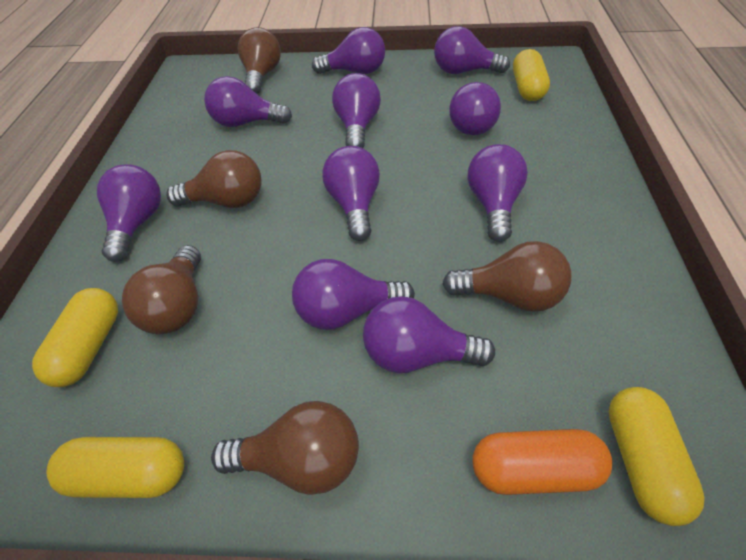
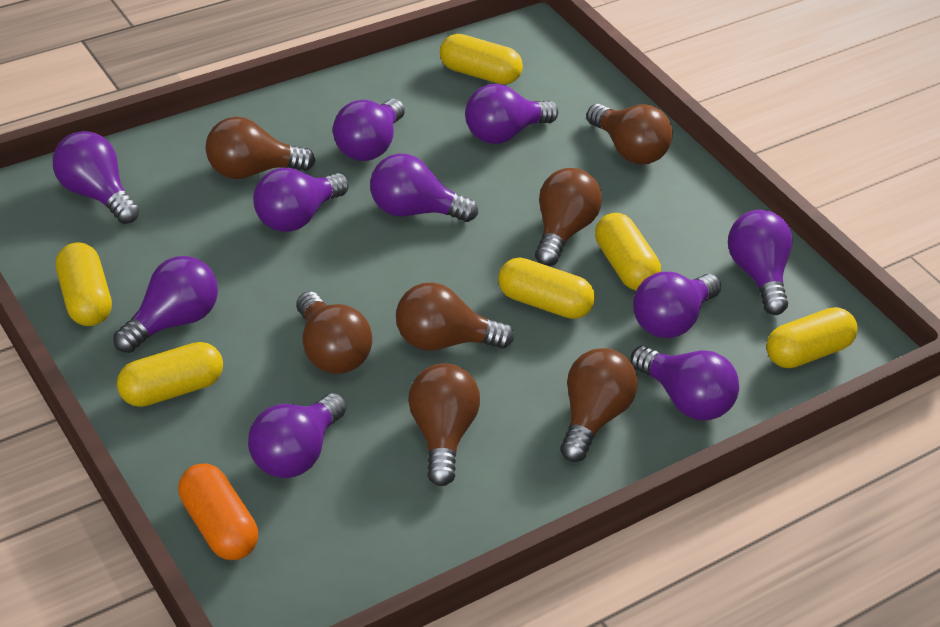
brown light bulb: 5 -> 7
yellow capsule: 4 -> 6

